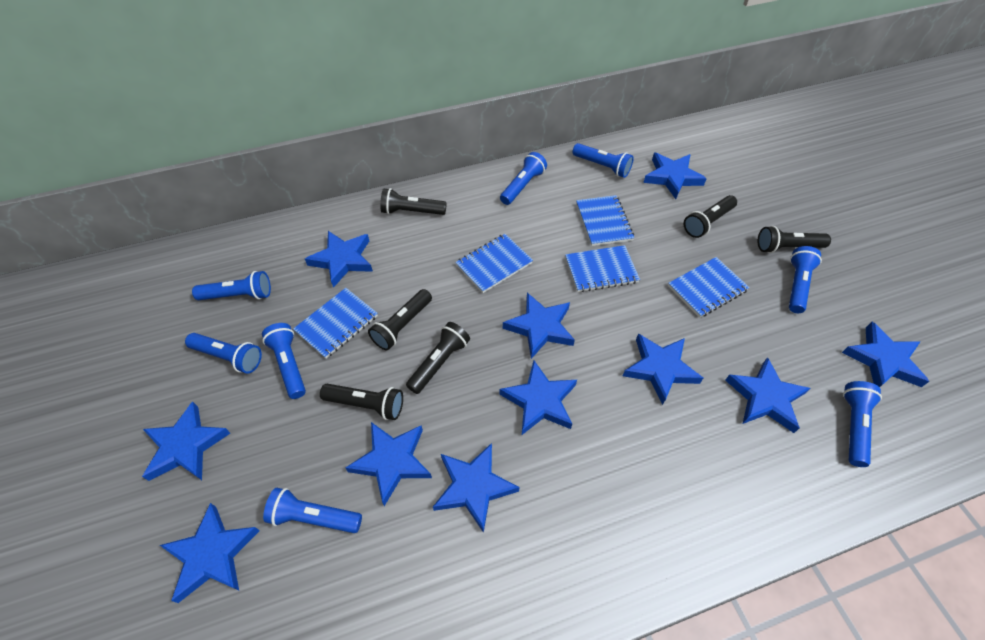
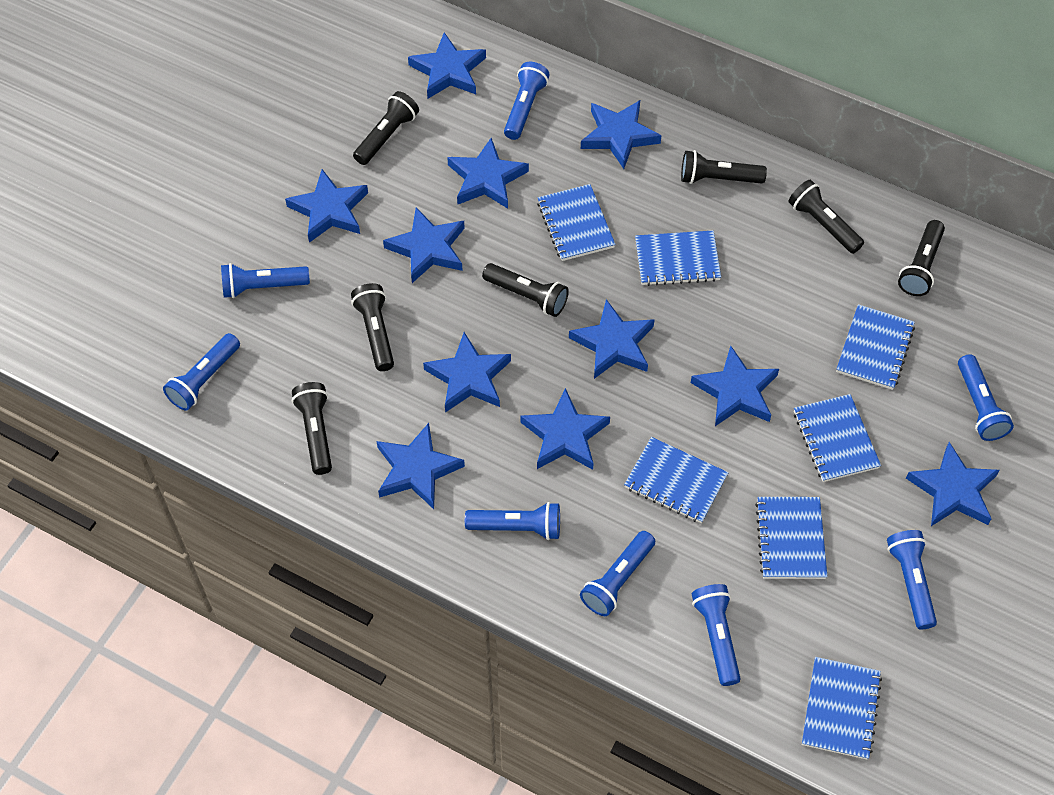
black flashlight: 6 -> 7
blue notebook: 5 -> 7

